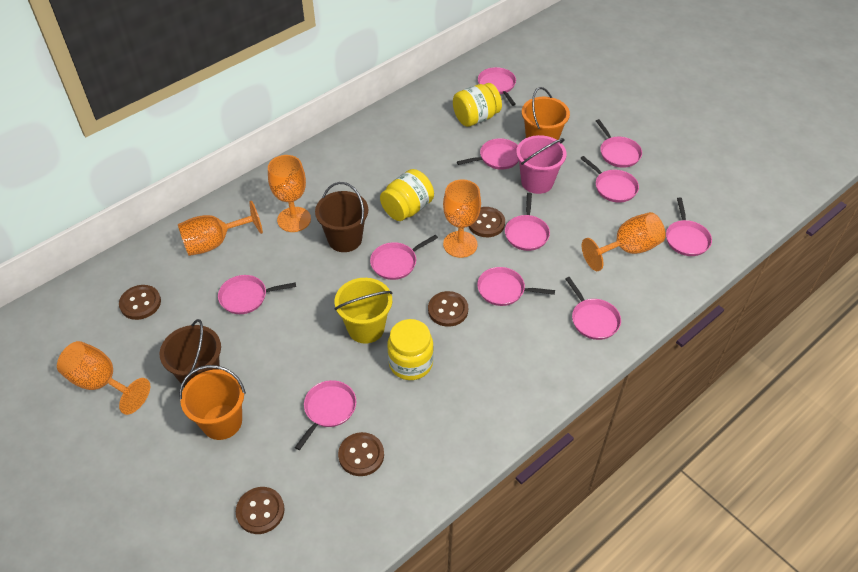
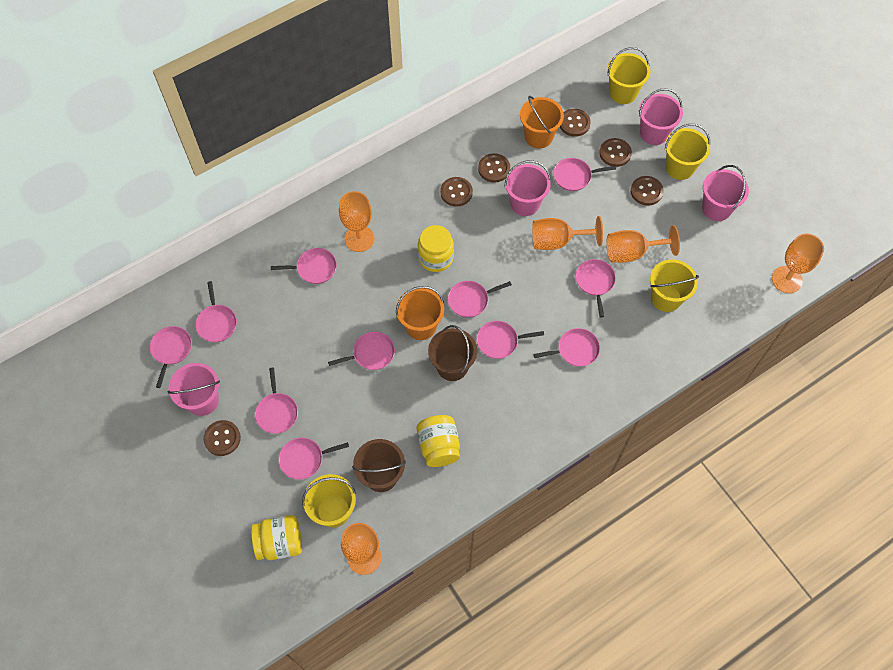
brown button: 5 -> 6
pink bucket: 1 -> 4
yellow bucket: 1 -> 4

